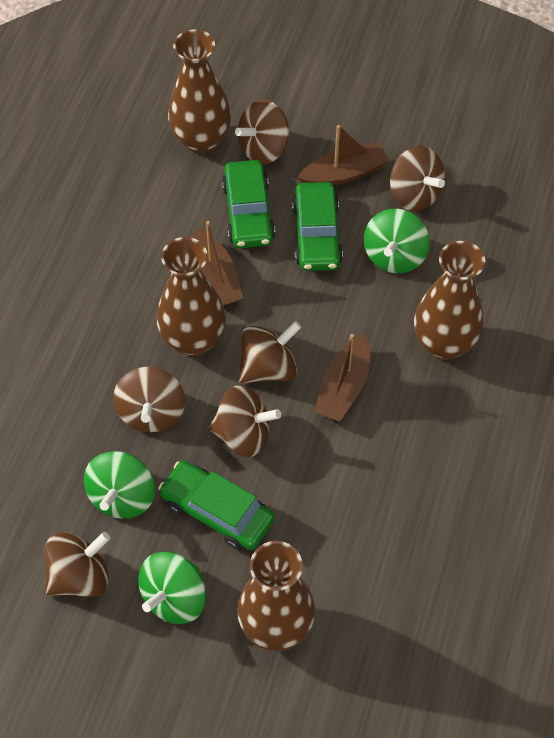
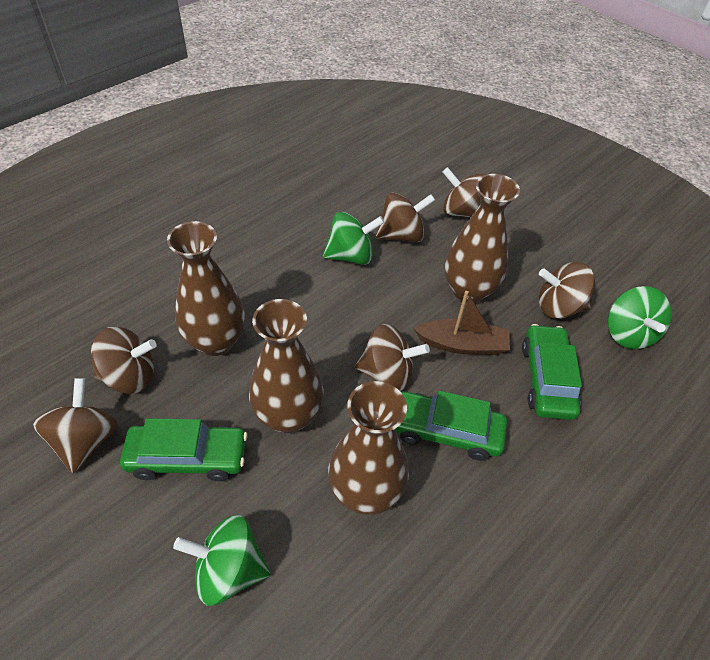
brown boat: 3 -> 1

